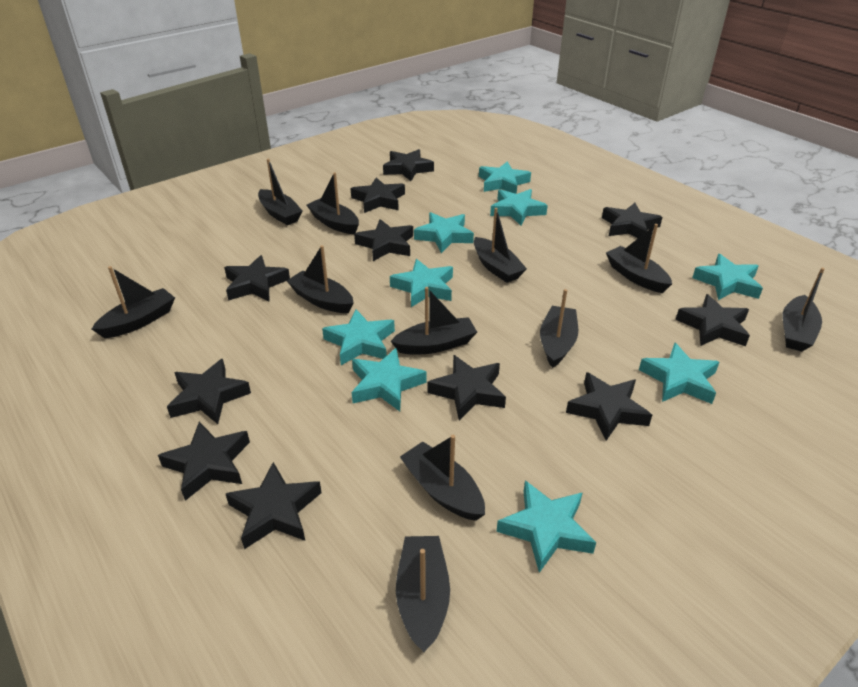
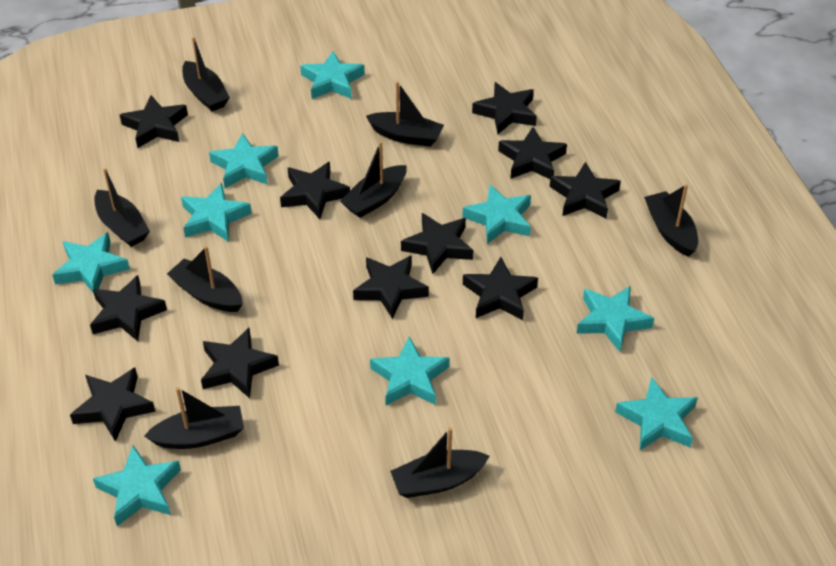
black boat: 11 -> 8

